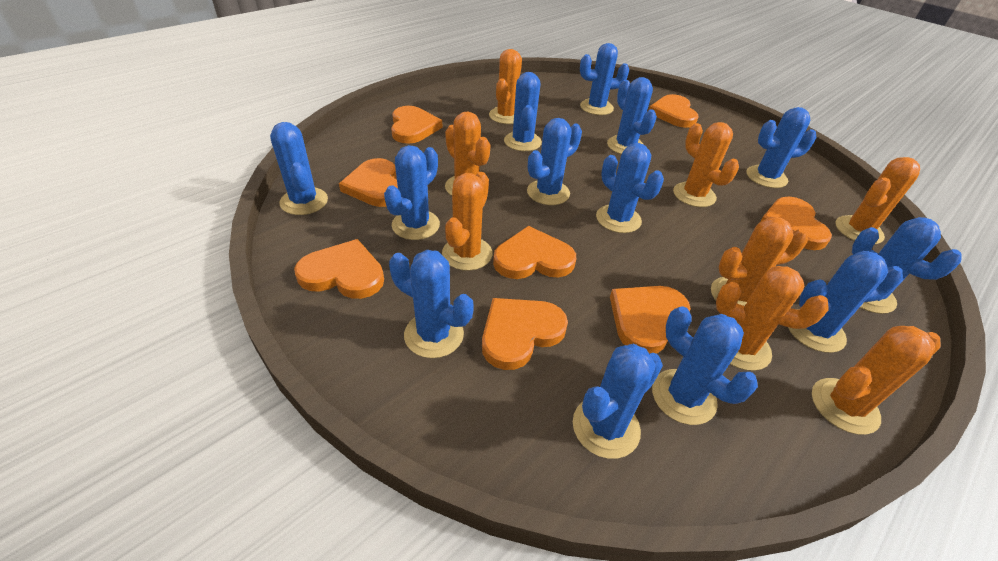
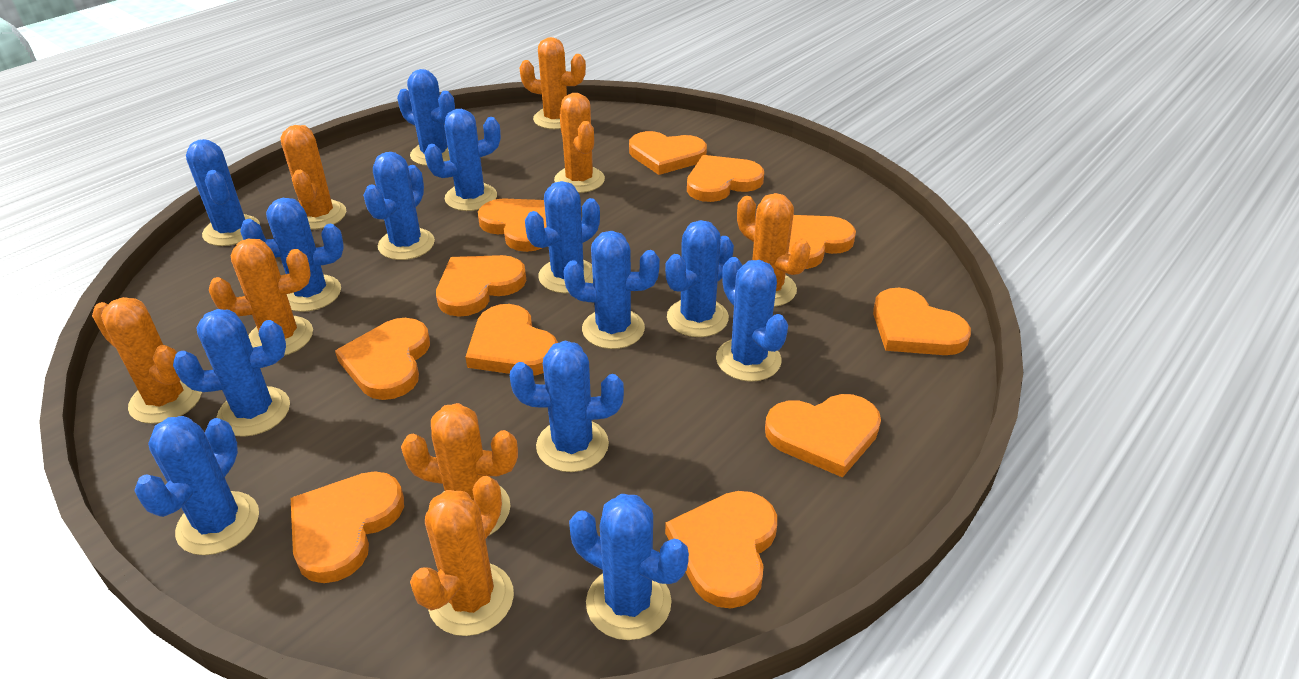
orange heart: 8 -> 11

